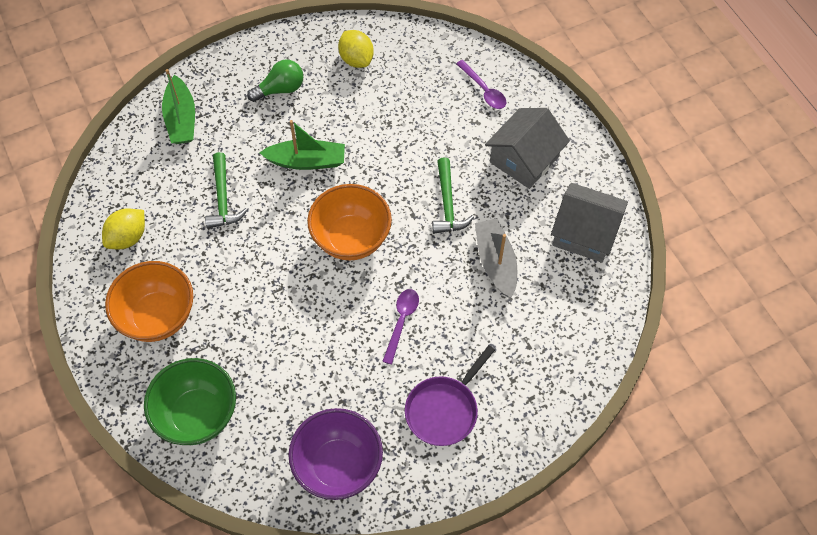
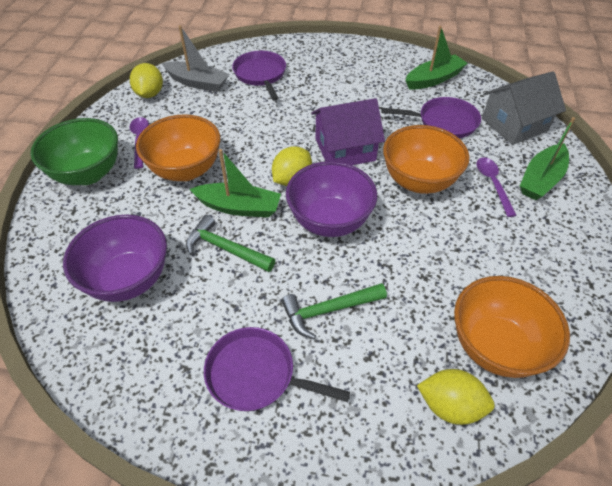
green boat: 2 -> 3
green light bulb: 1 -> 0
grey house: 2 -> 1
orange bowl: 2 -> 3
purple bowl: 1 -> 2
purple house: 0 -> 1
purple pan: 1 -> 3
yellow lemon: 2 -> 3

